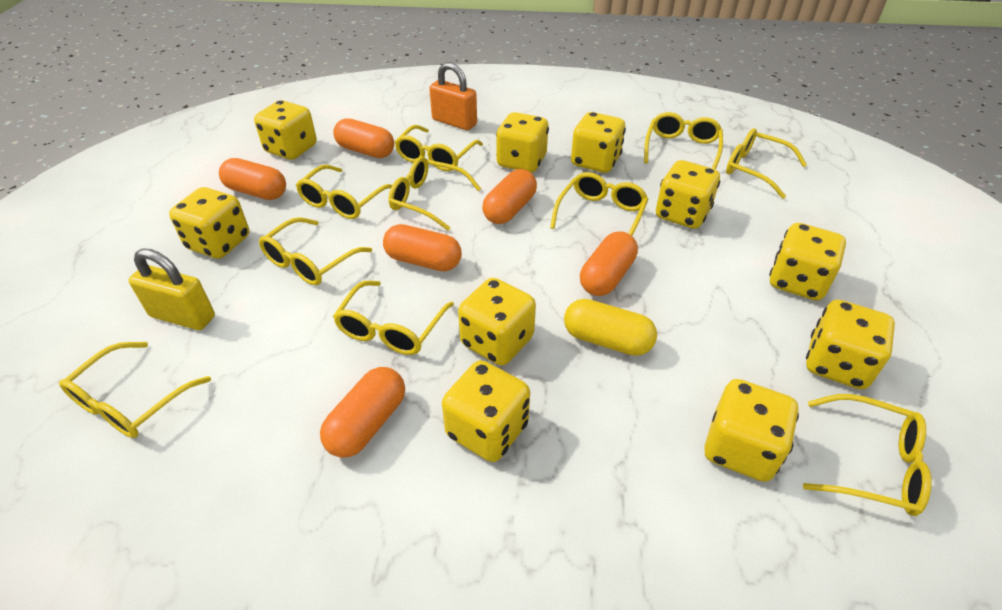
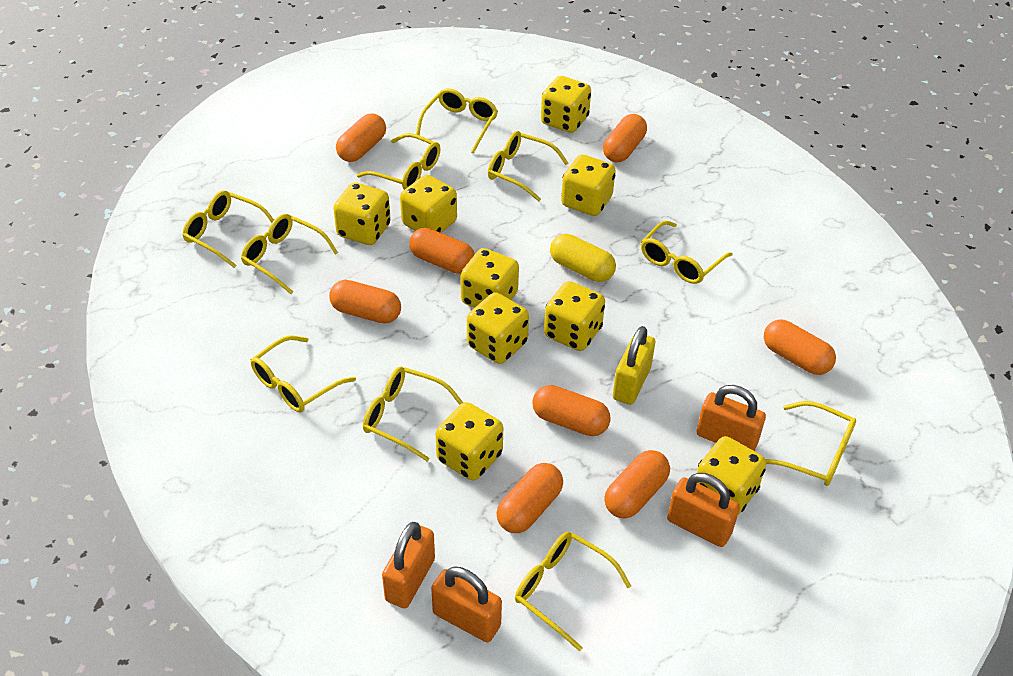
orange capsule: 6 -> 8
orange padlock: 1 -> 4
yellow dice: 10 -> 9

